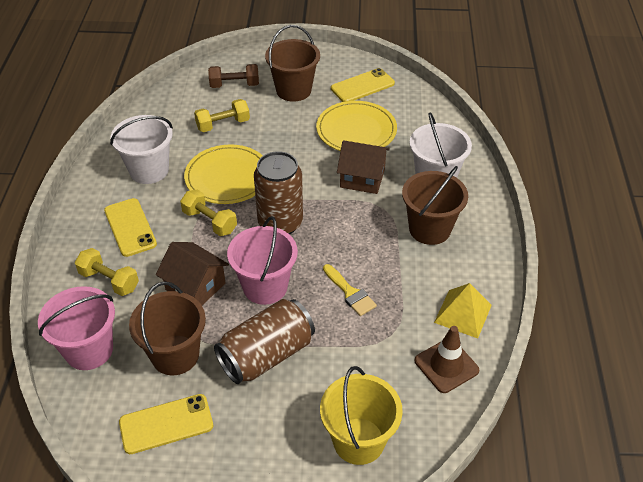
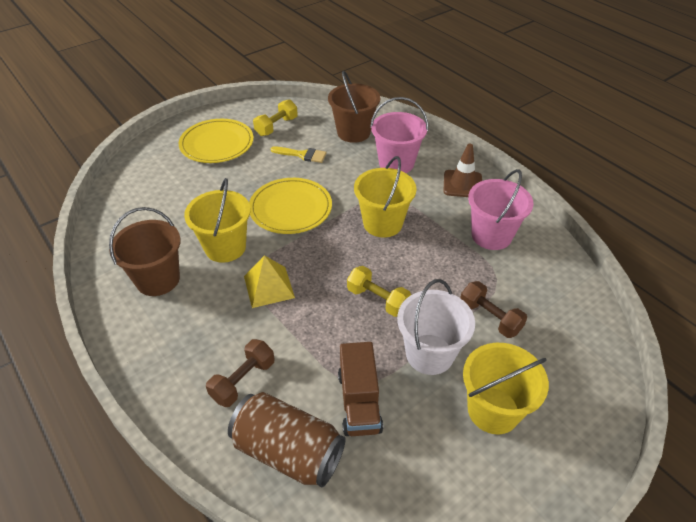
brown bucket: 3 -> 2
brown can: 2 -> 1
brown dumbbell: 1 -> 2
brown house: 2 -> 0
brown truck: 0 -> 1
white bucket: 2 -> 1
yellow bucket: 1 -> 3
yellow dumbbell: 3 -> 2
yellow phone: 3 -> 0

